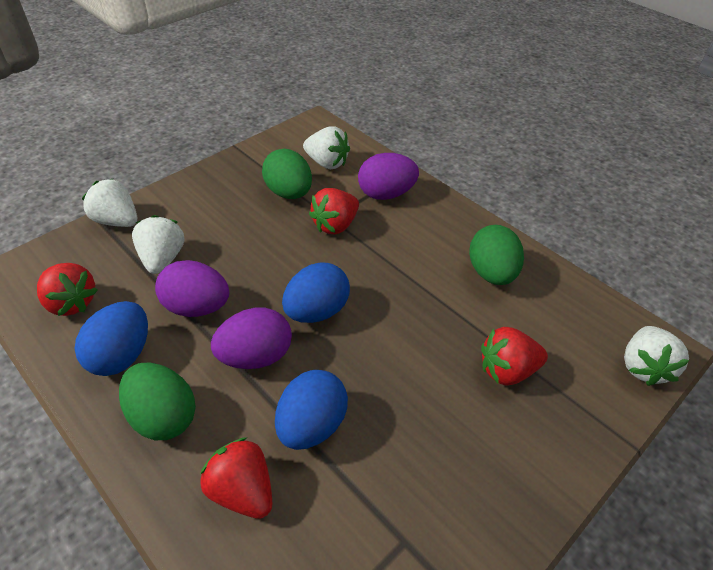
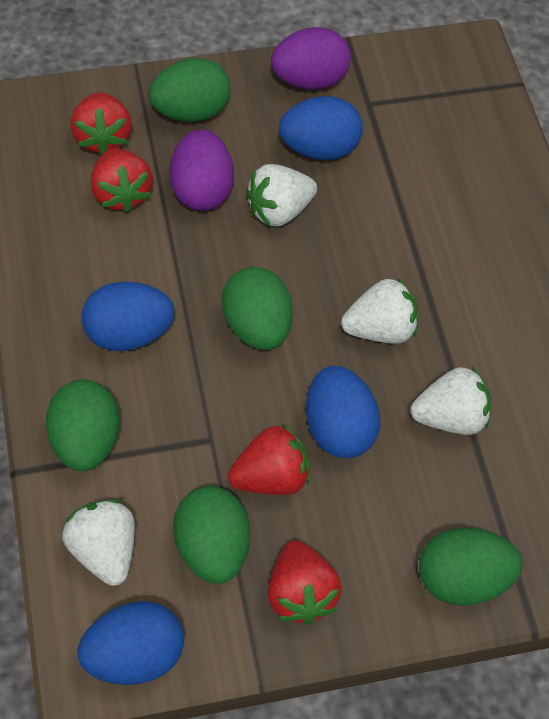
blue egg: 3 -> 4
green egg: 3 -> 5
purple egg: 3 -> 2

